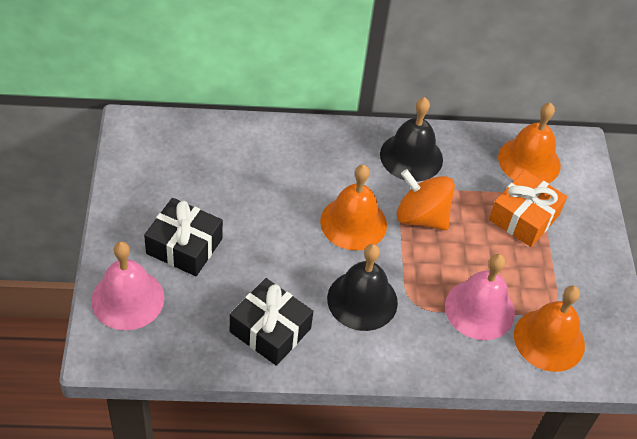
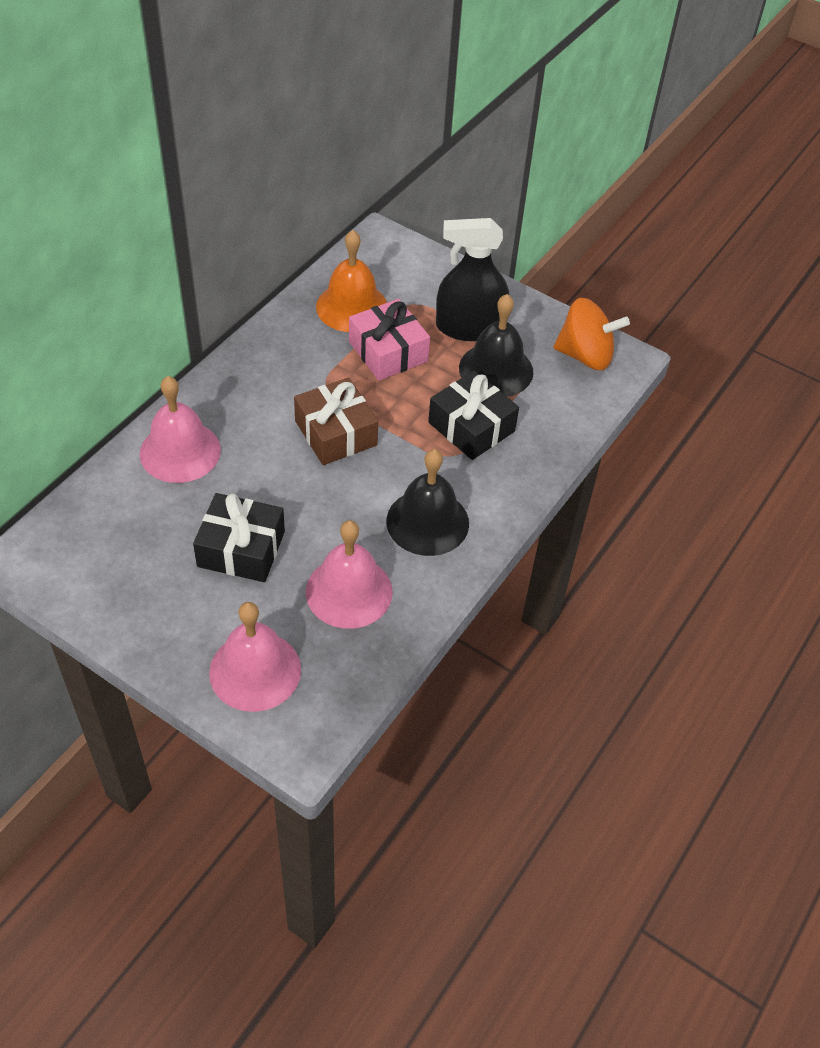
black spray bottle: 0 -> 1
brown gift: 0 -> 1
orange bell: 3 -> 1
orange gift: 1 -> 0
pink bell: 2 -> 3
pink gift: 0 -> 1

